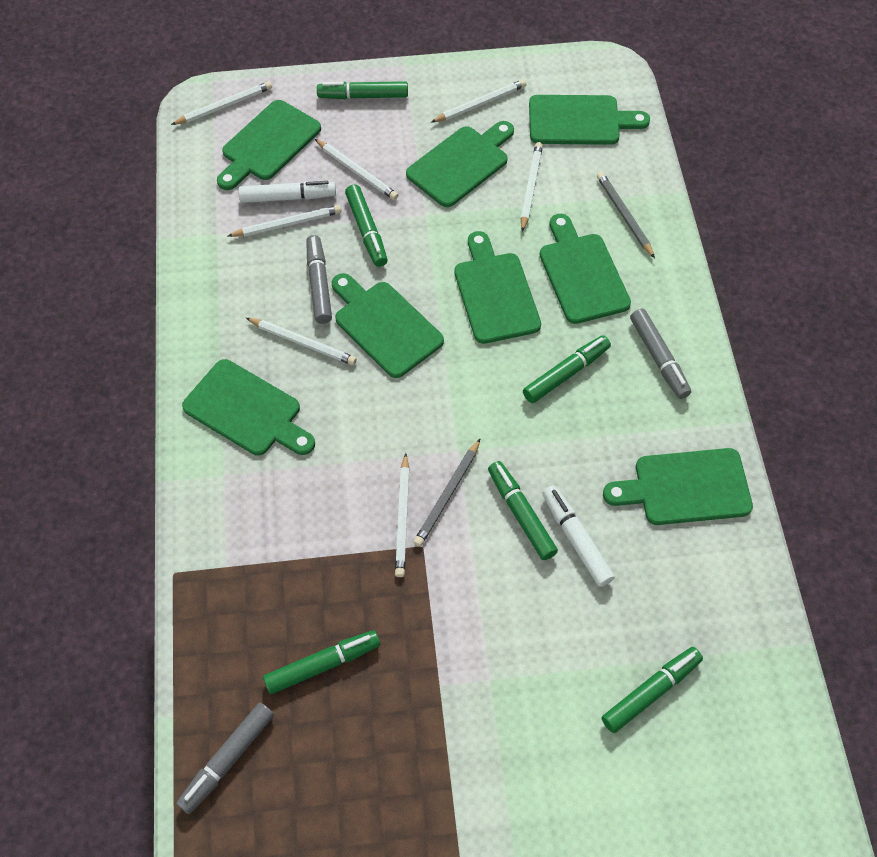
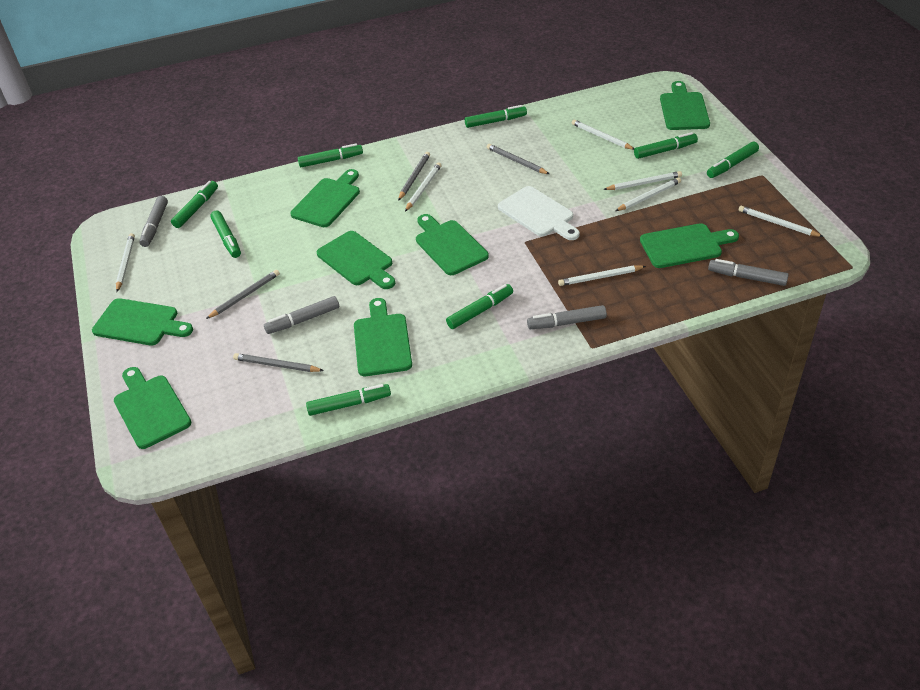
green marker: 6 -> 8
grey marker: 3 -> 4
grey pencil: 2 -> 4
white cutting board: 0 -> 1
white marker: 2 -> 0

